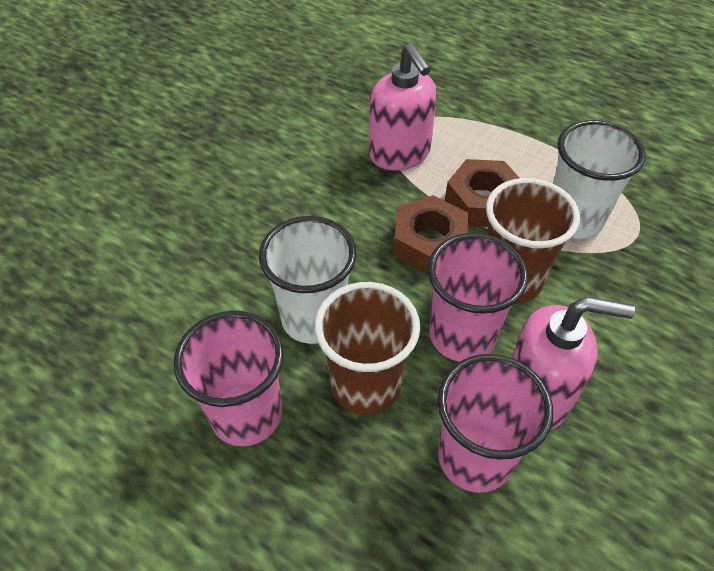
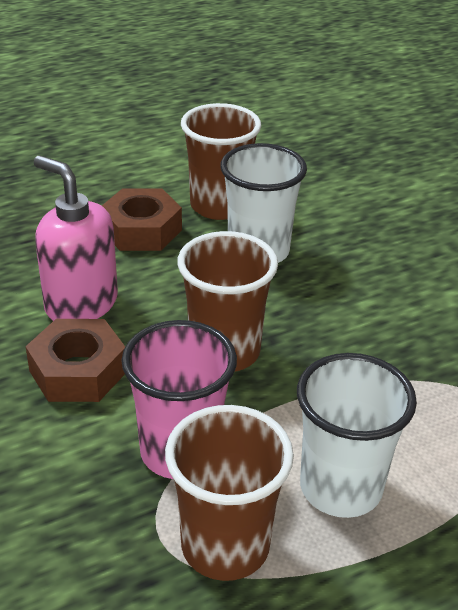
brown cup: 2 -> 3
pink cup: 3 -> 1
pink soap dispenser: 2 -> 1

